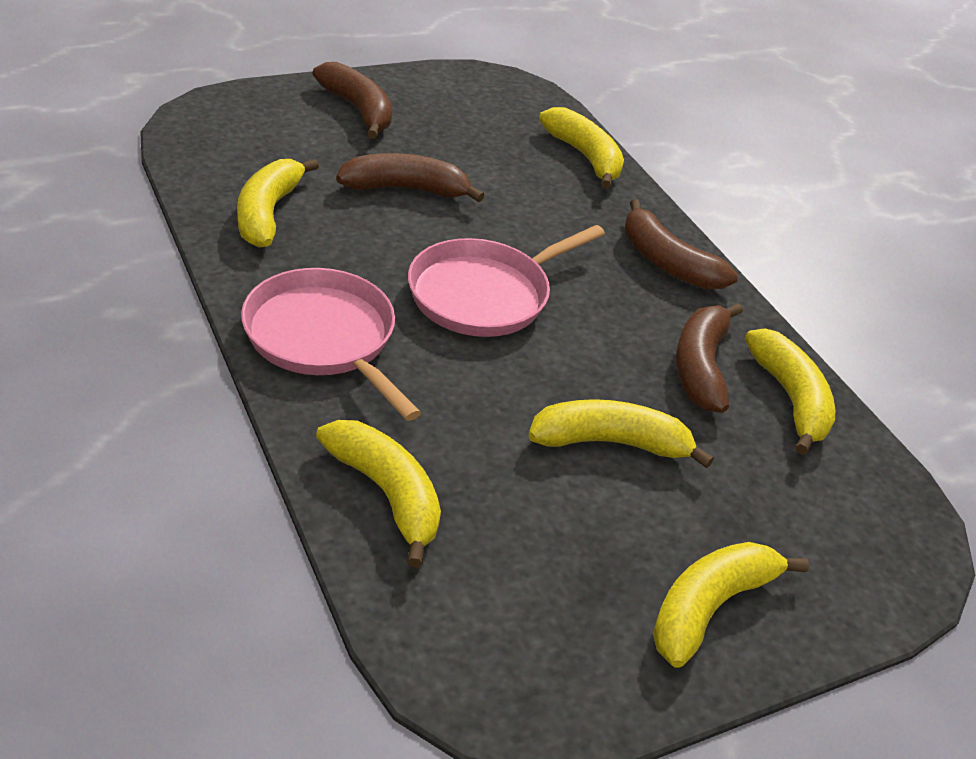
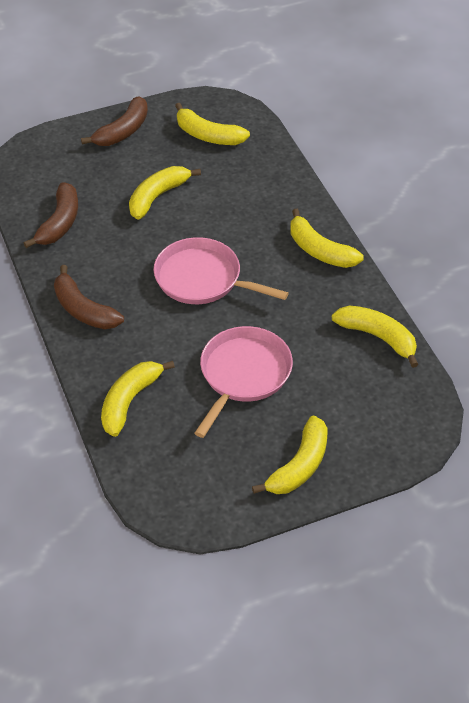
brown banana: 4 -> 3

